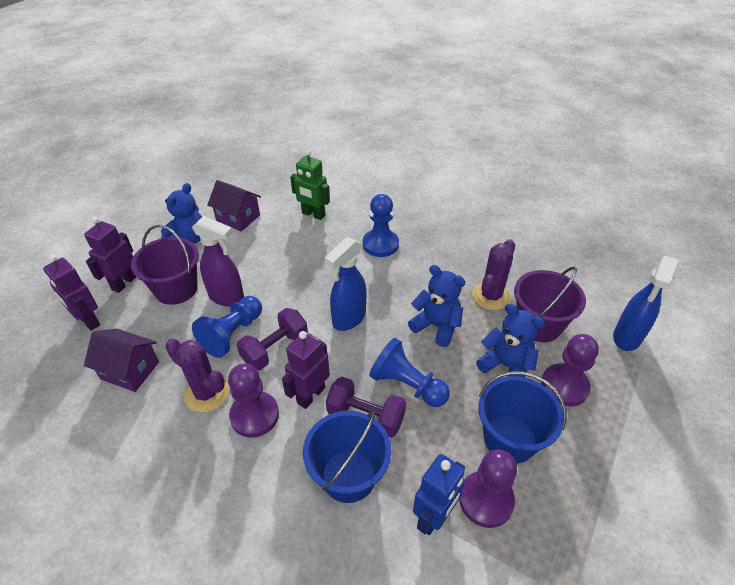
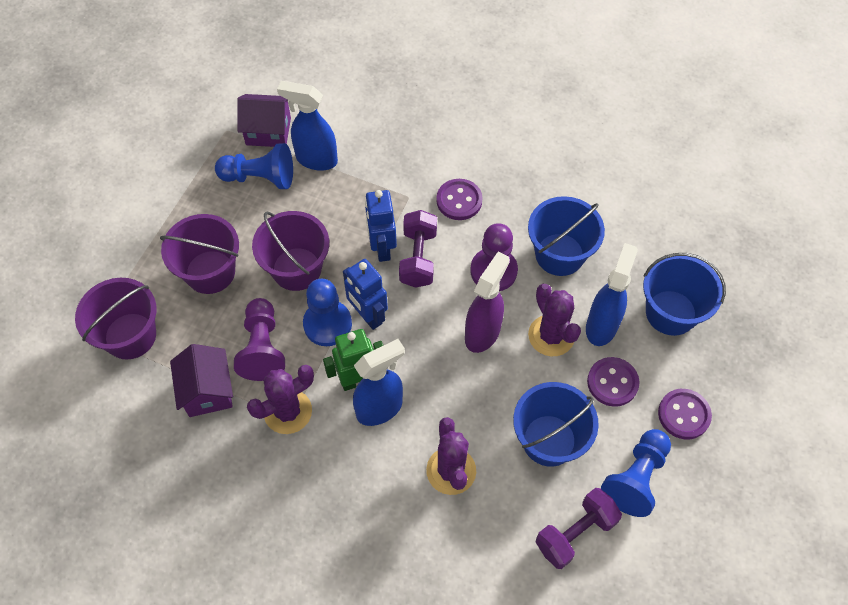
blue bucket: 2 -> 3
blue robot: 1 -> 2
blue spray bottle: 2 -> 3
blue teddy bear: 3 -> 0
purple bucket: 2 -> 3
purple button: 0 -> 3
purple cactus: 2 -> 3
purple pawn: 3 -> 2
purple robot: 3 -> 0

